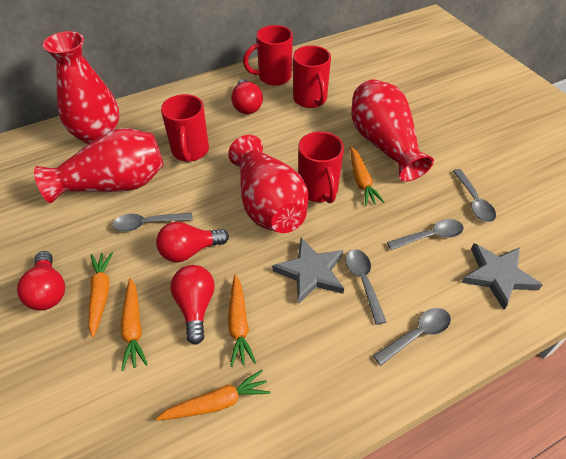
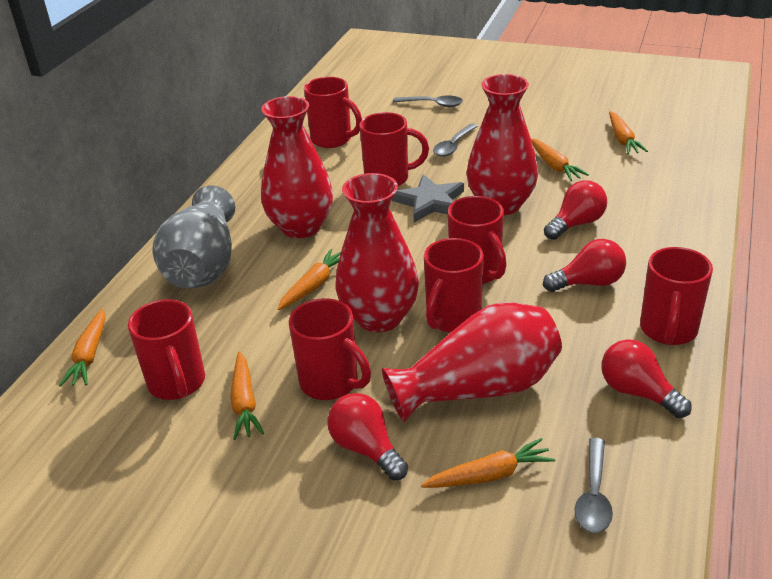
grey spoon: 5 -> 3
grey star: 2 -> 1
grey vase: 0 -> 1
orange carrot: 5 -> 6
red mug: 4 -> 7

